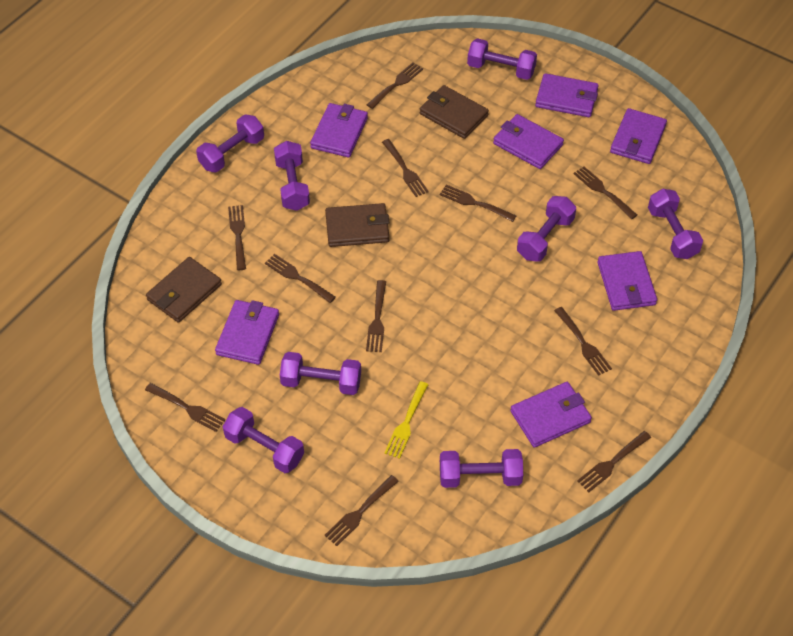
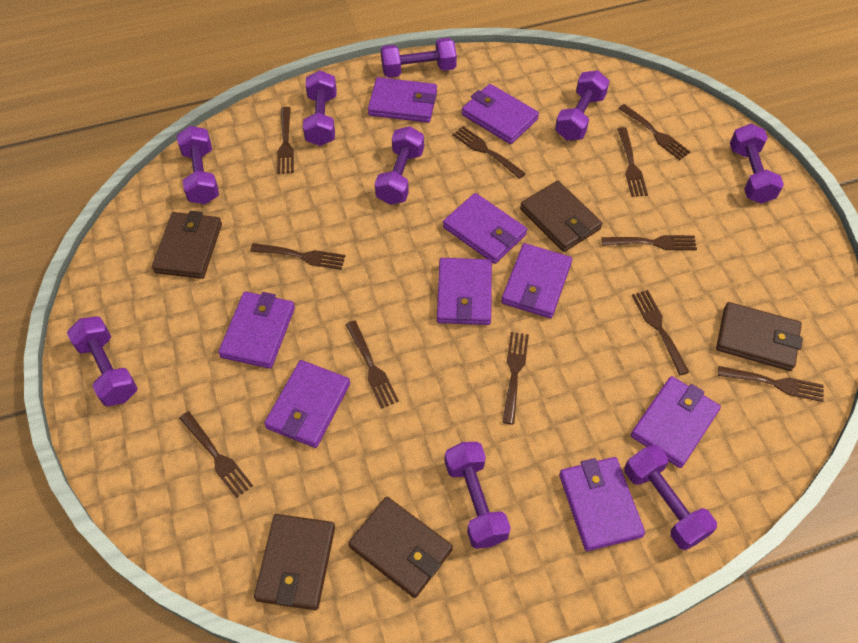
brown wallet: 3 -> 5
purple dumbbell: 8 -> 9
purple wallet: 7 -> 9
yellow fork: 1 -> 0

